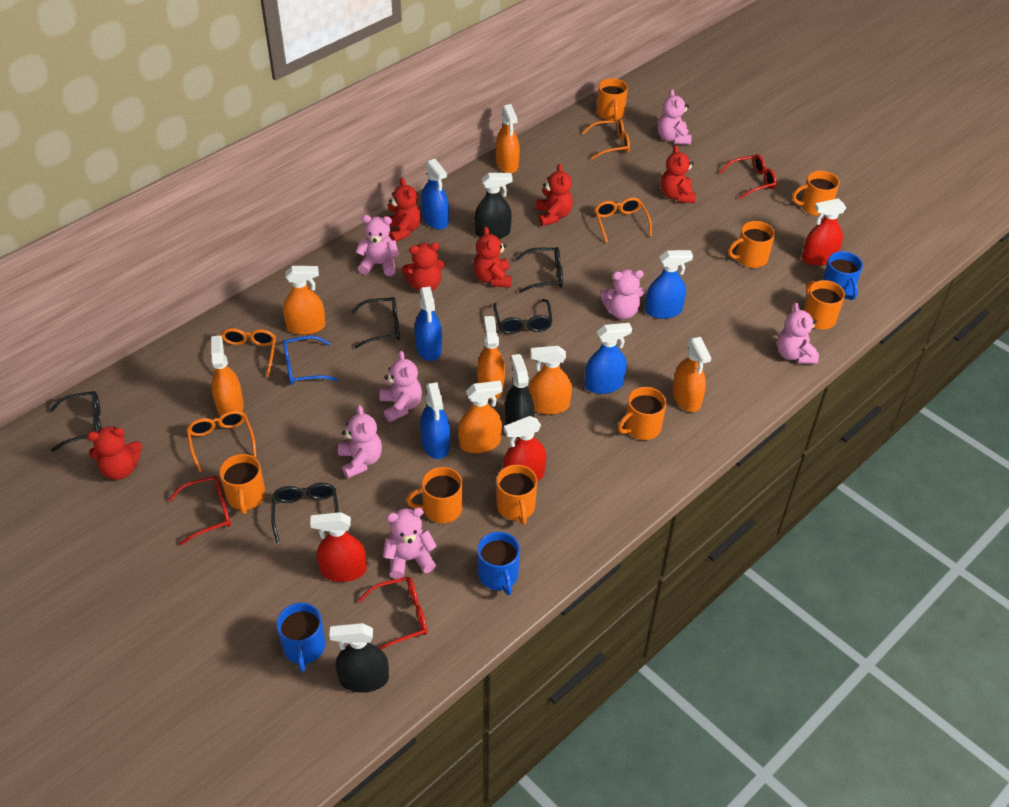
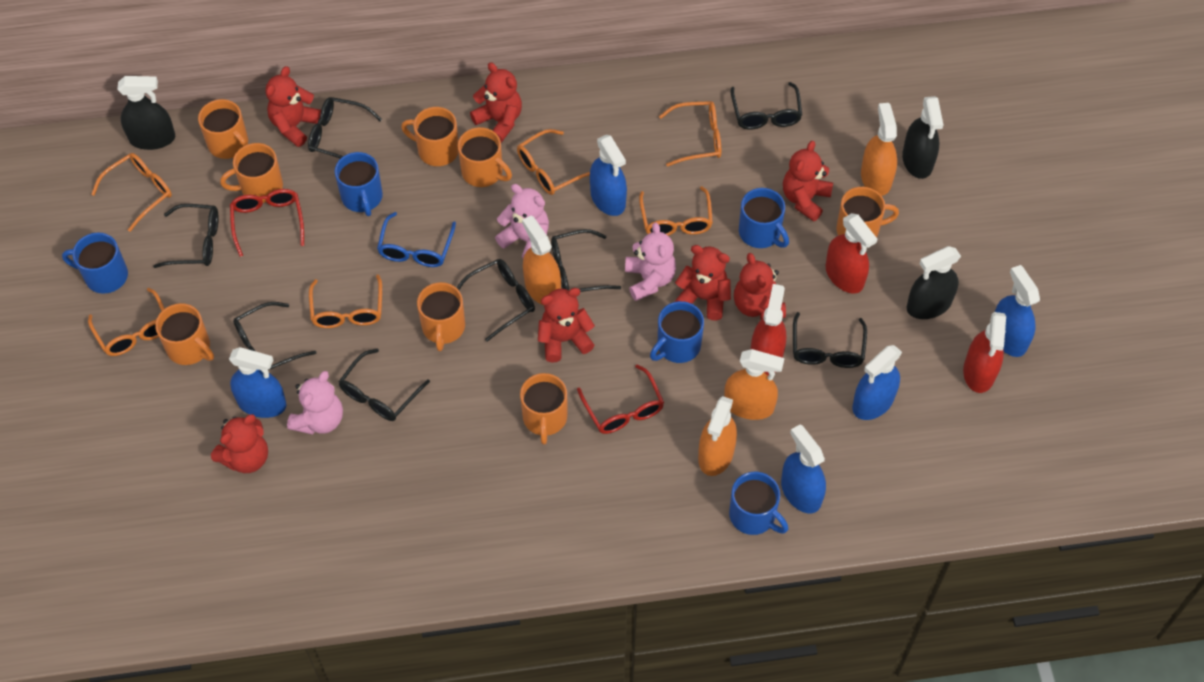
black glasses: 5 -> 8
blue mug: 3 -> 5
orange glasses: 4 -> 6
orange spray bottle: 7 -> 4
pink teddy bear: 7 -> 3
red glasses: 3 -> 2
red teddy bear: 6 -> 7

